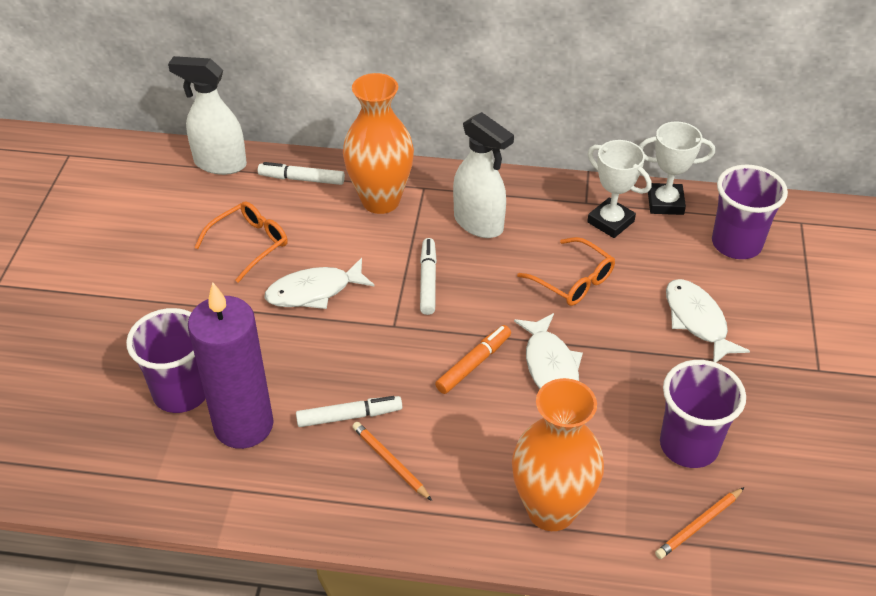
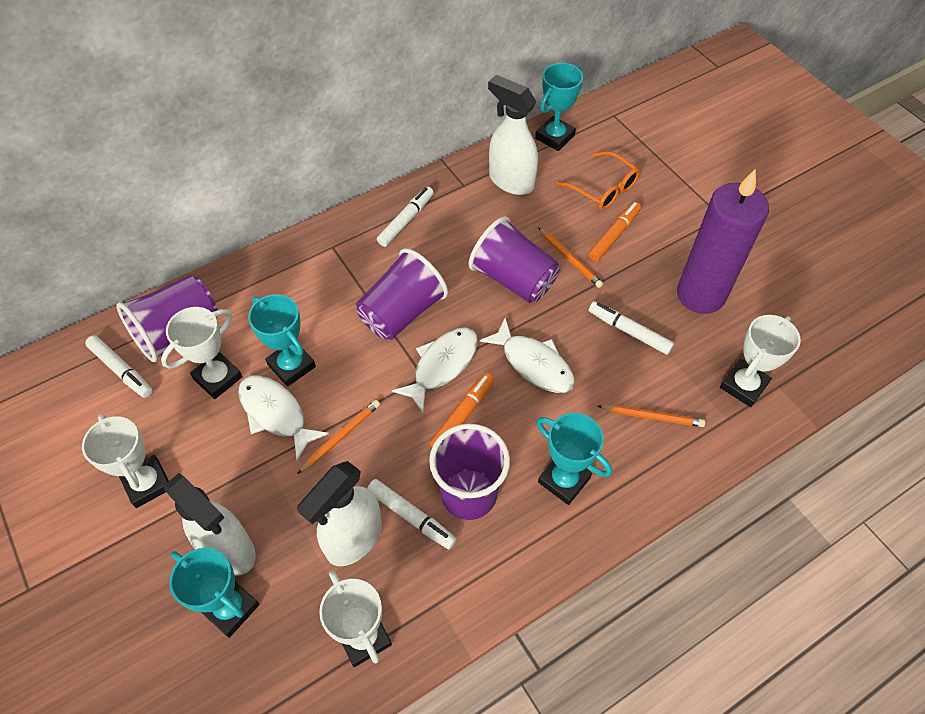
orange glasses: 2 -> 1
orange marker: 1 -> 2
orange pencil: 2 -> 3
orange vase: 2 -> 0
purple cup: 3 -> 4
turquoise trophy: 0 -> 4
white marker: 3 -> 4
white spray bottle: 2 -> 3
white trophy: 2 -> 4

